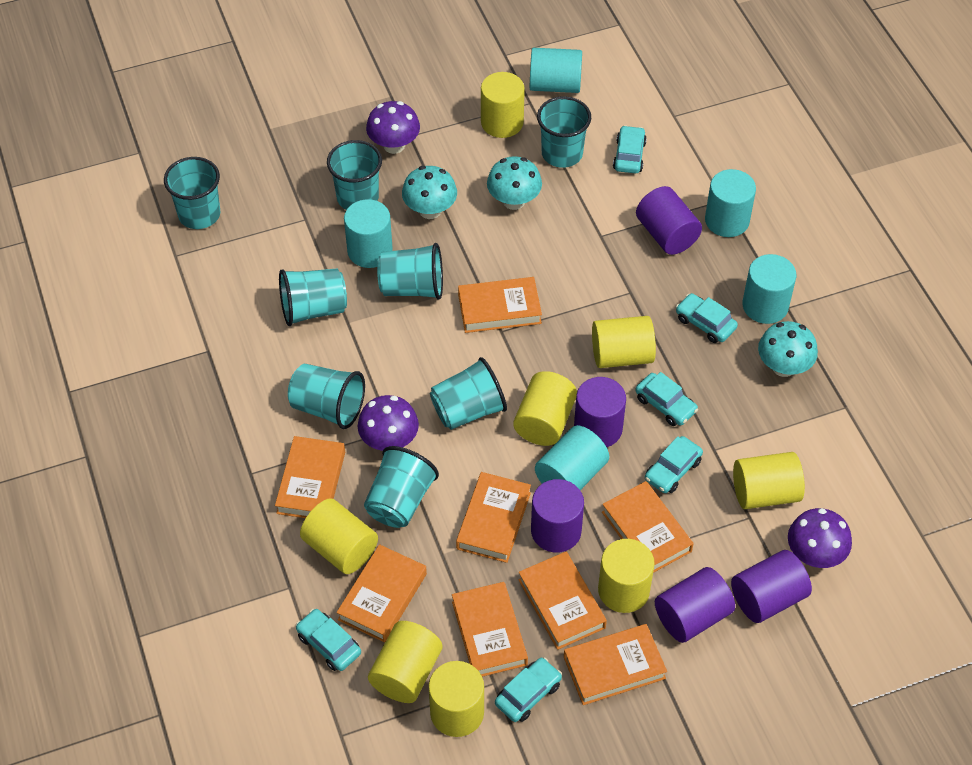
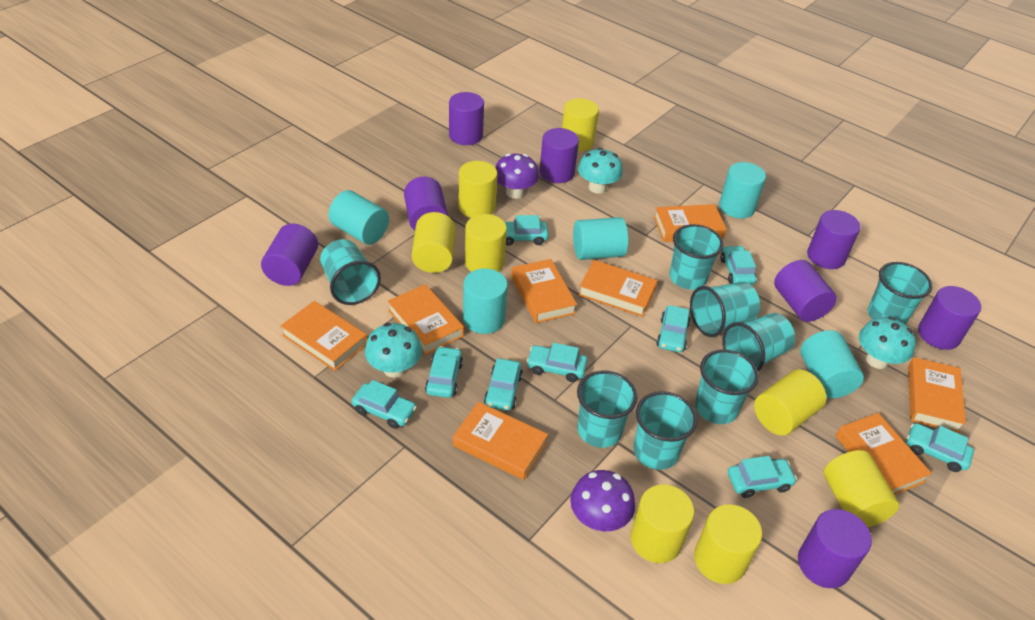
purple cylinder: 5 -> 8
purple mushroom: 3 -> 2
turquoise car: 6 -> 9

